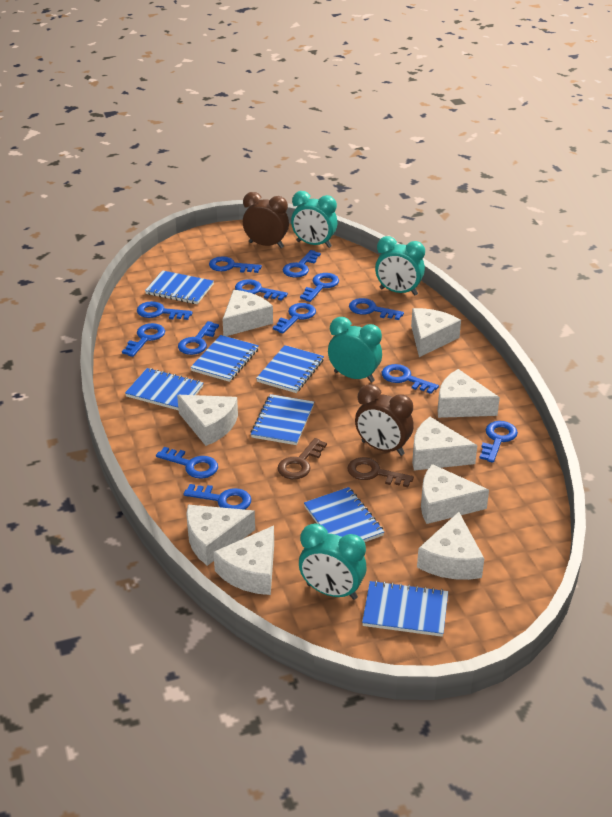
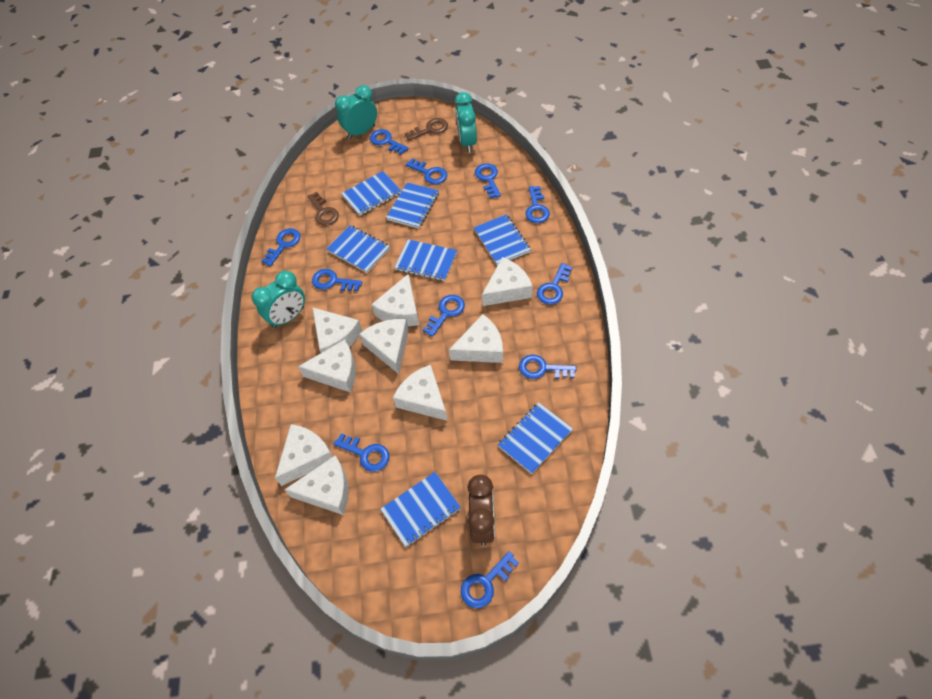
blue key: 13 -> 11
brown clock: 2 -> 1
turquoise clock: 4 -> 3

